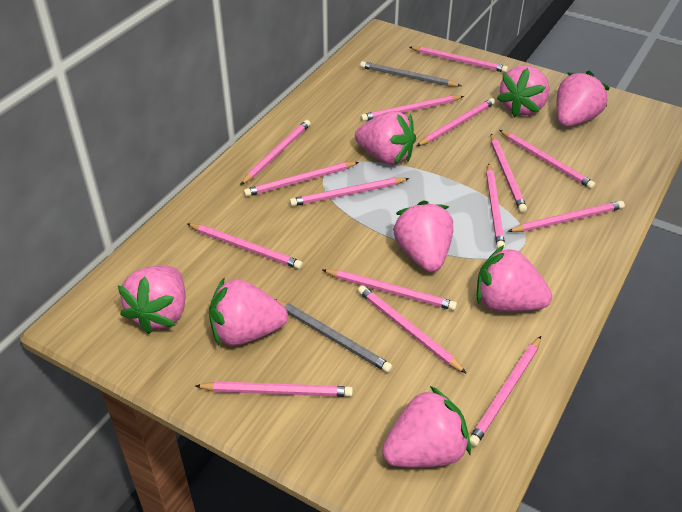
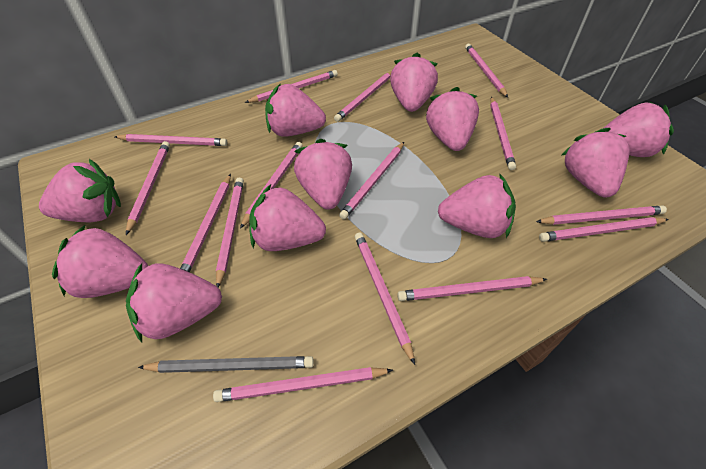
grey pencil: 2 -> 1
pink strawberry: 8 -> 11

